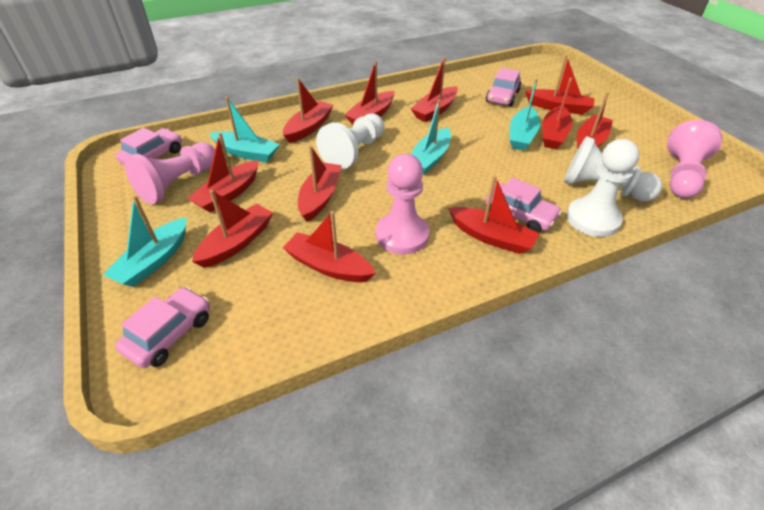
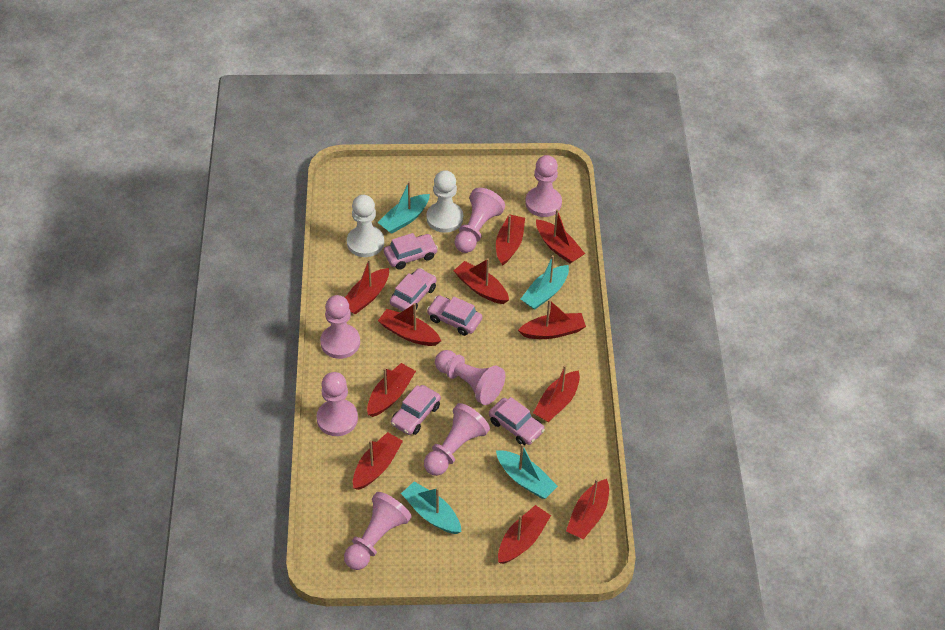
pink car: 4 -> 5
pink pawn: 3 -> 7
white pawn: 3 -> 2

